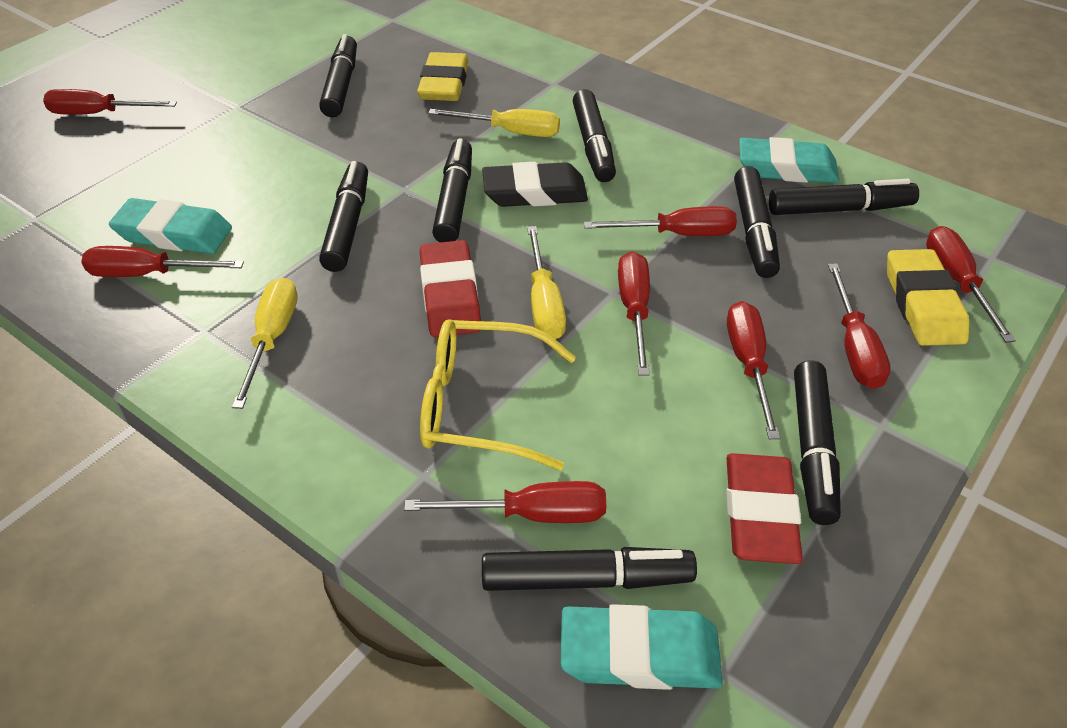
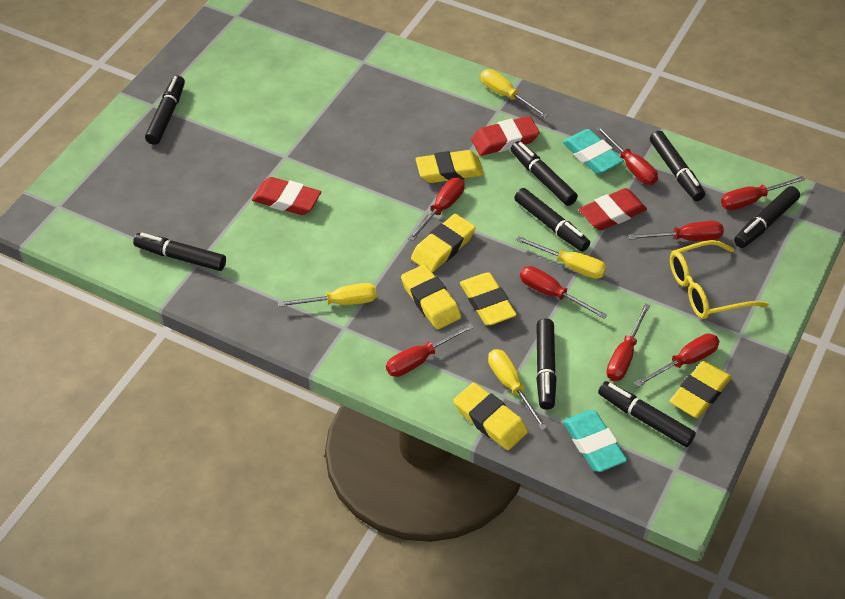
black eraser: 1 -> 0
red eraser: 2 -> 3
turquoise eraser: 3 -> 2
yellow eraser: 2 -> 6
yellow screwdriver: 3 -> 4

